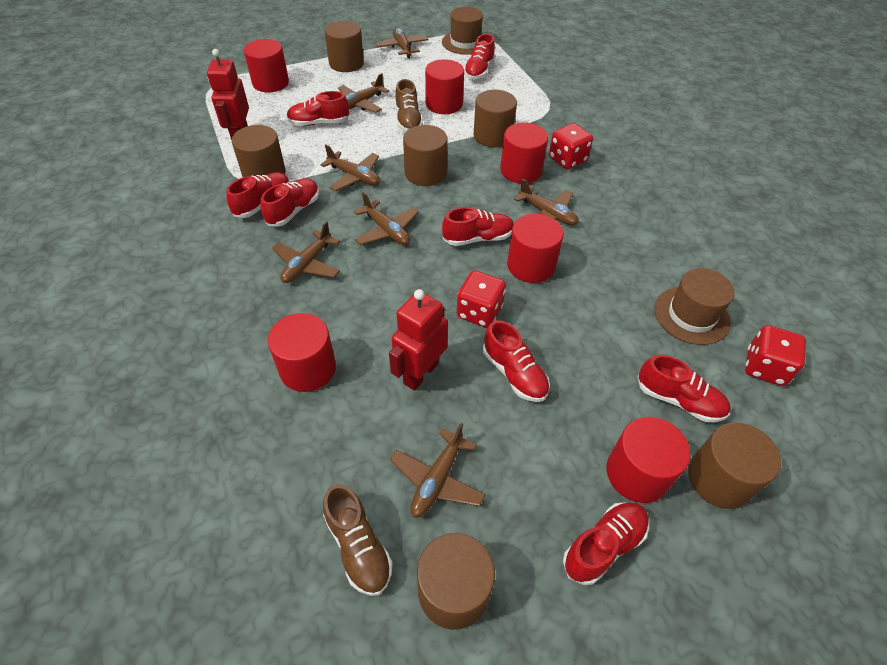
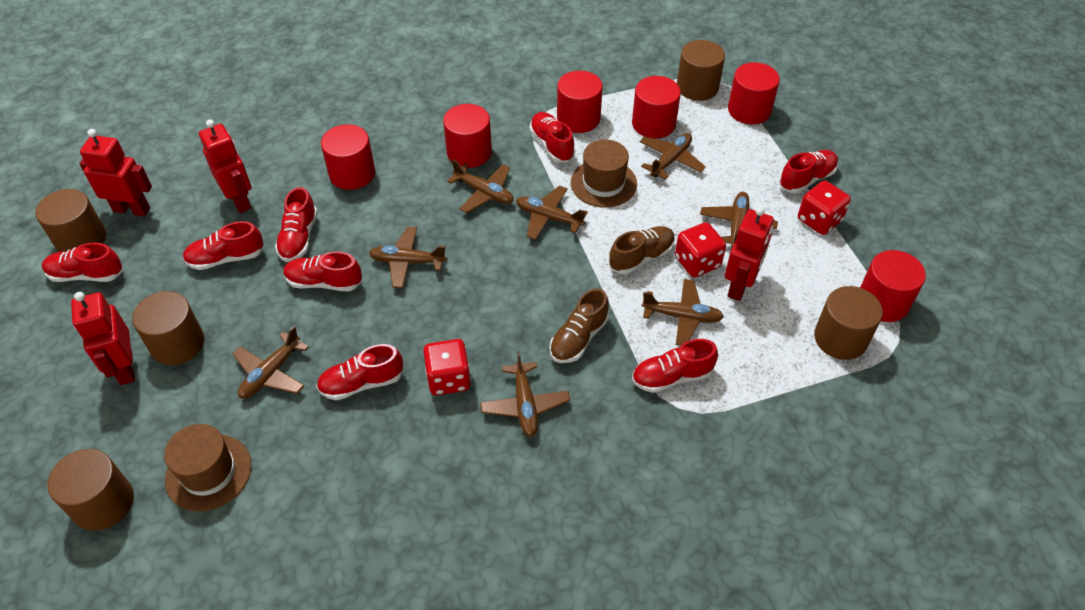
brown cylinder: 6 -> 5
brown plane: 7 -> 8
red robot: 2 -> 4

